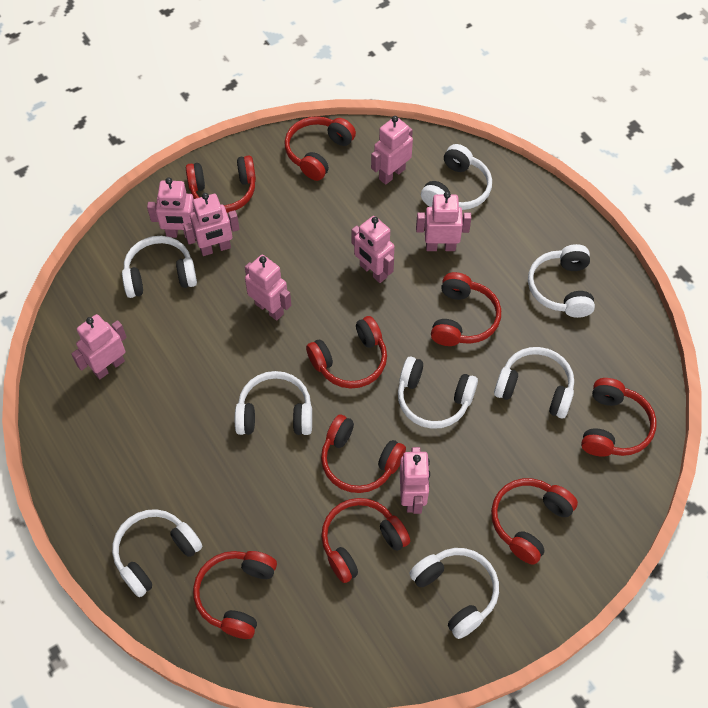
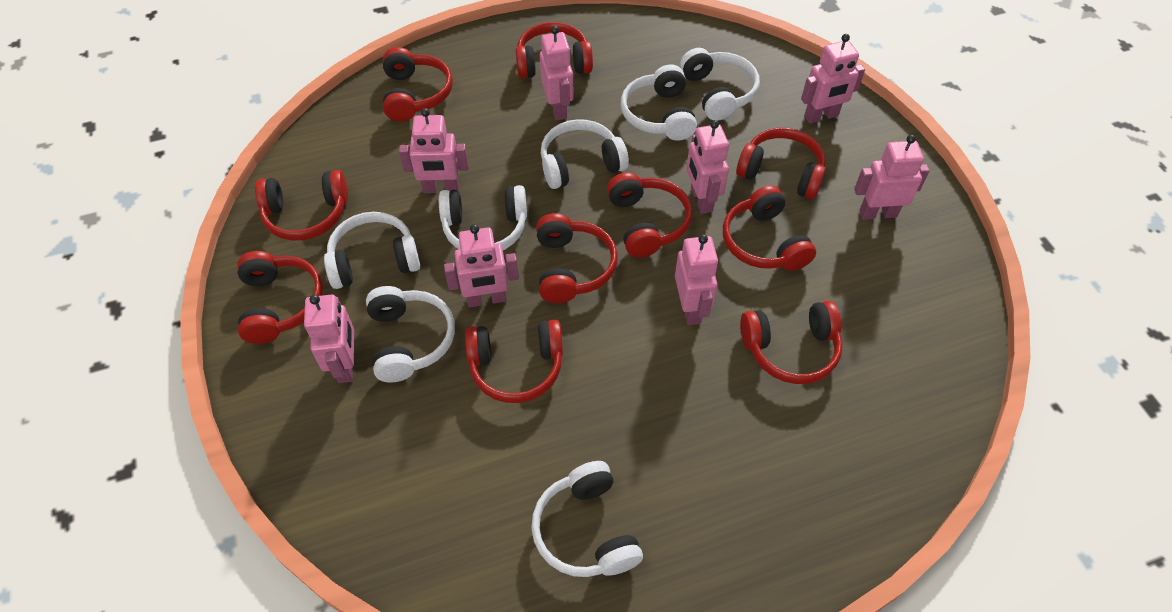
red headphones: 9 -> 10
white headphones: 8 -> 7

